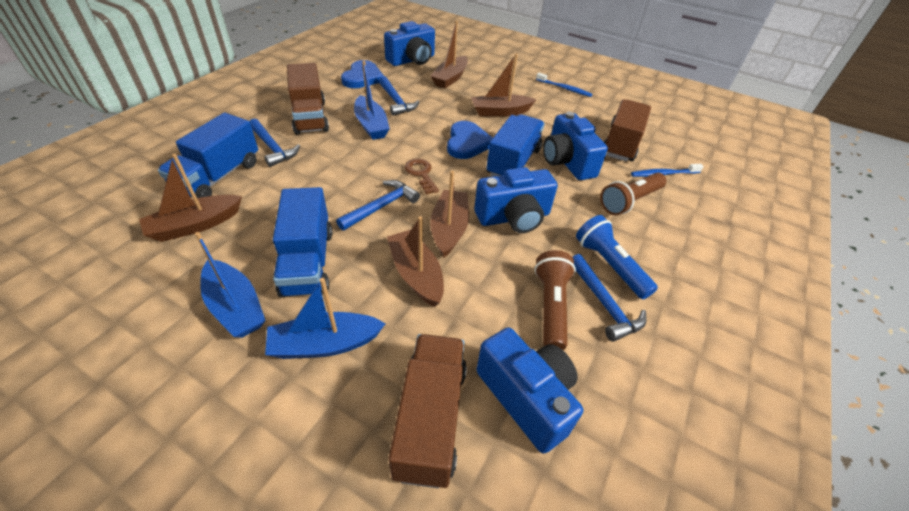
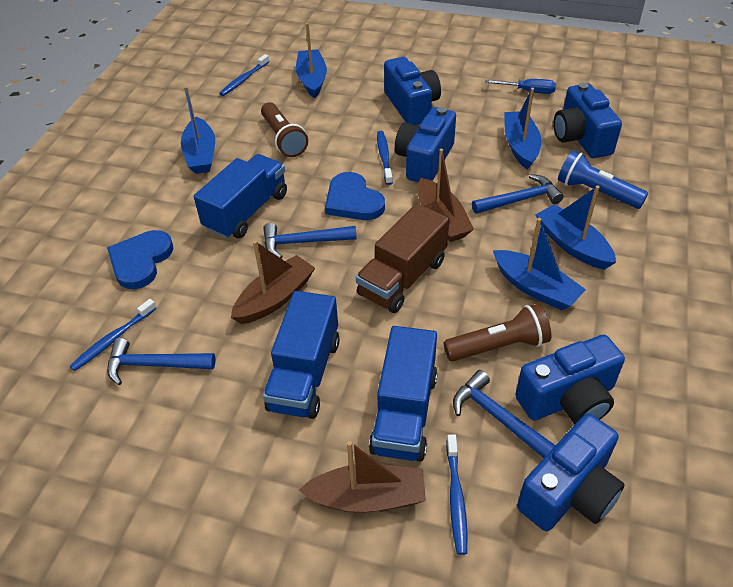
blue boat: 3 -> 5
blue camera: 4 -> 5
blue screwdriver: 0 -> 1
blue toothbrush: 2 -> 4
brown boat: 5 -> 3
brown key: 1 -> 0
brown truck: 3 -> 1

